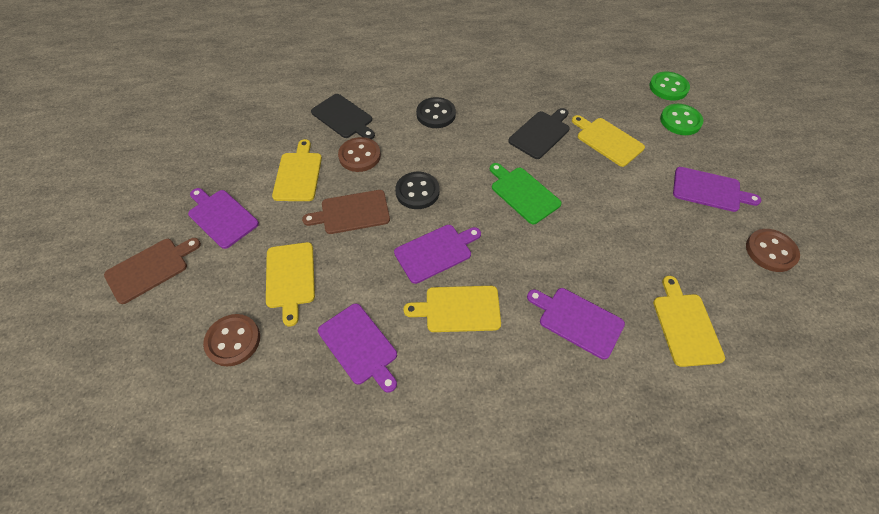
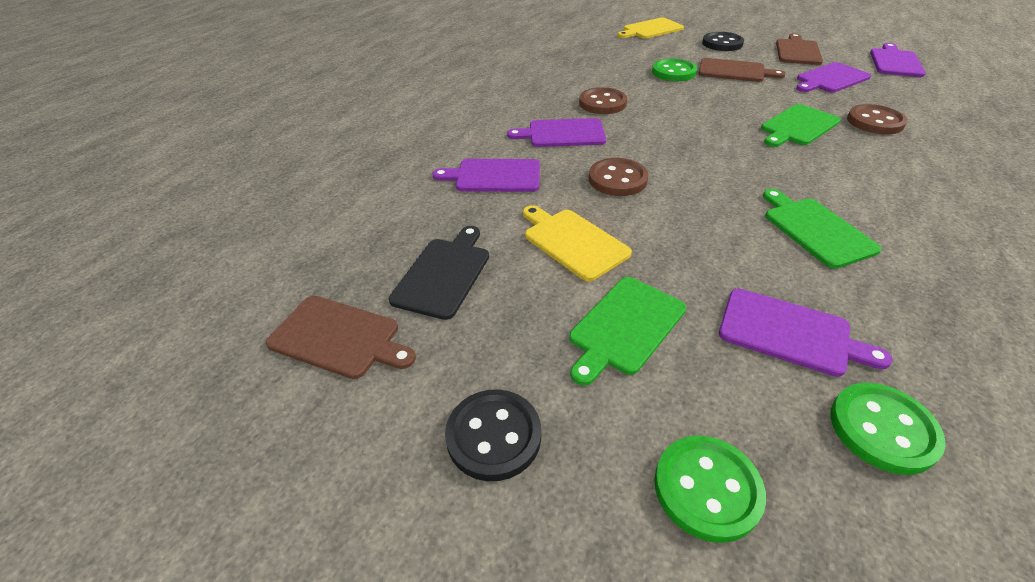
black cutting board: 2 -> 1
brown cutting board: 2 -> 3
green button: 2 -> 3
green cutting board: 1 -> 3
yellow cutting board: 5 -> 2

